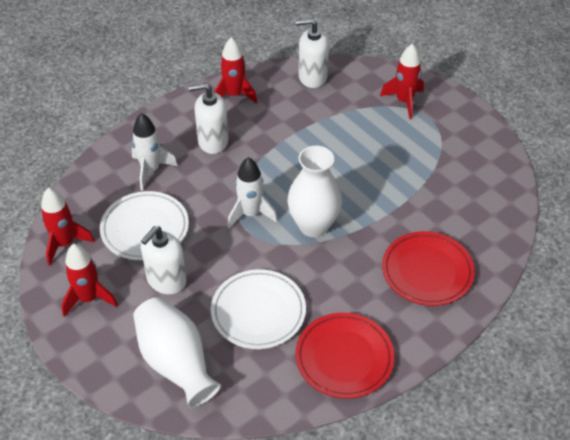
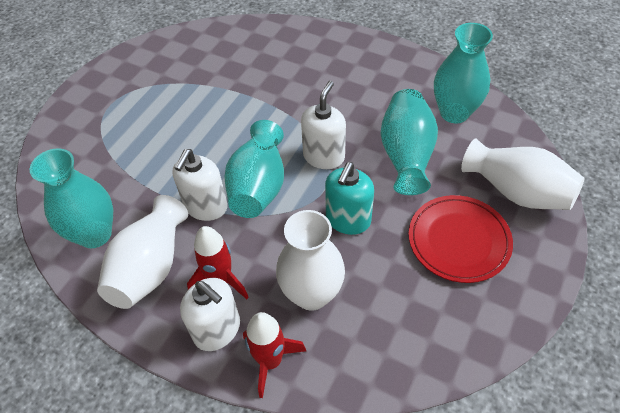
red plate: 2 -> 1
red rocket: 4 -> 2
turquoise soap dispenser: 0 -> 1
turquoise vase: 0 -> 4
white plate: 2 -> 0
white rocket: 2 -> 0
white vase: 2 -> 3

